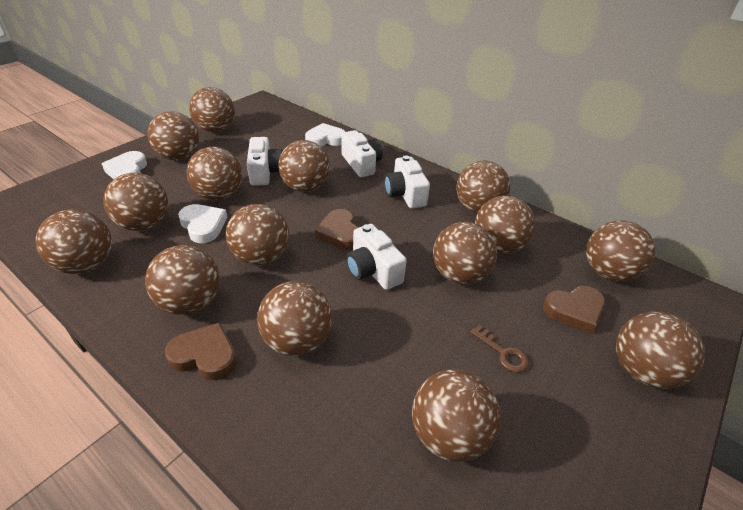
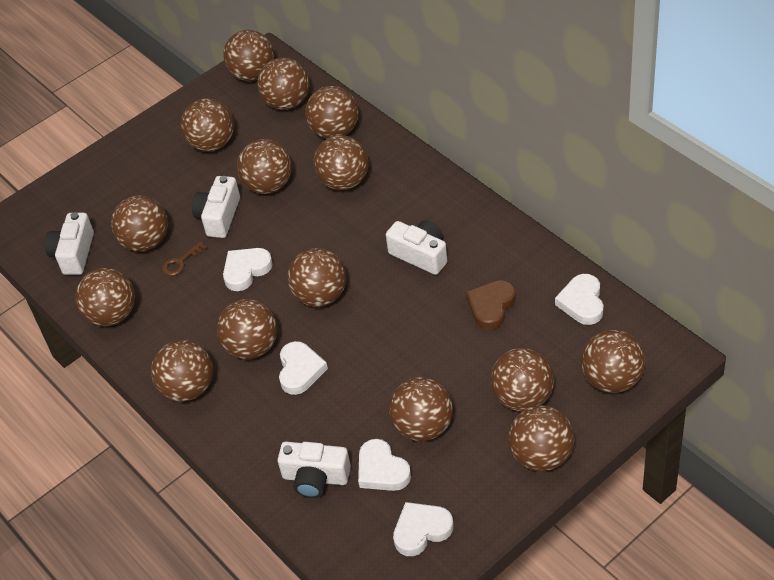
brown heart: 3 -> 1
white heart: 3 -> 5

